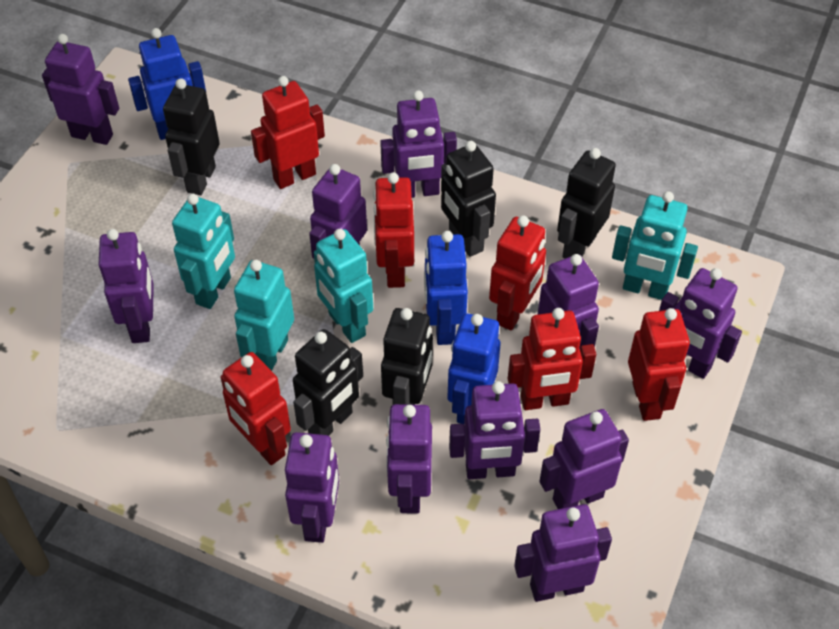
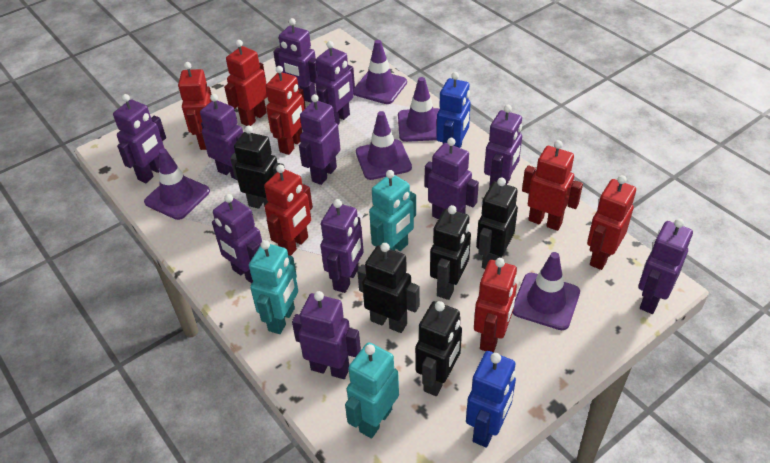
blue robot: 3 -> 2
purple traffic cone: 0 -> 5
red robot: 6 -> 7
turquoise robot: 4 -> 3

